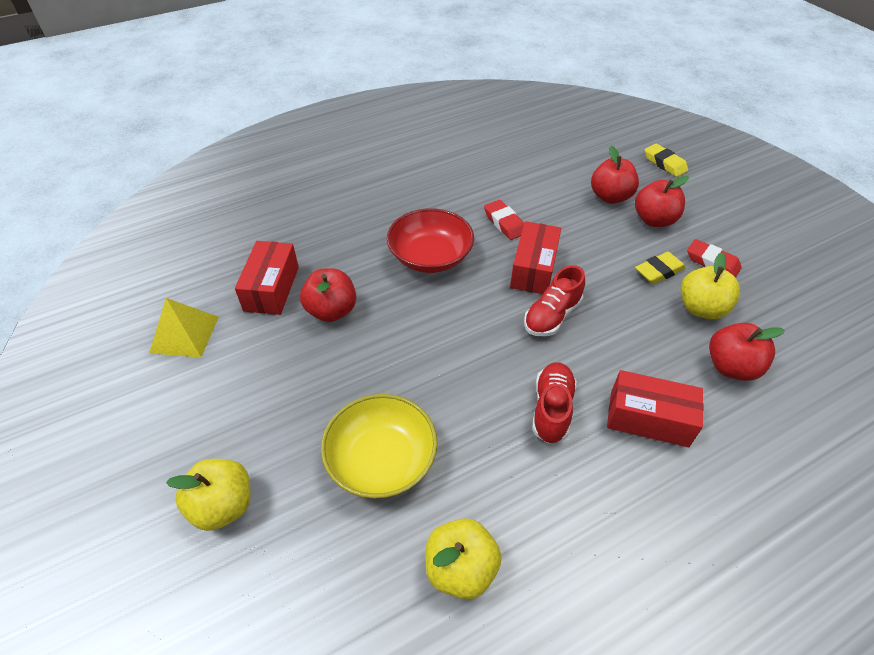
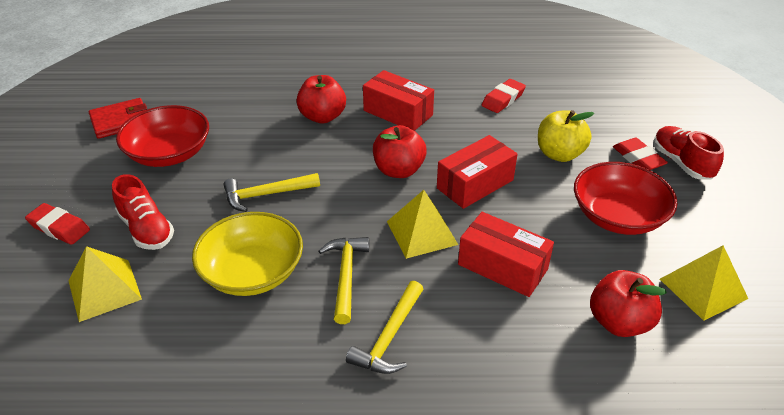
red apple: 4 -> 3
red bowl: 1 -> 2
red eraser: 2 -> 3
red wallet: 0 -> 1
yellow apple: 3 -> 1
yellow eraser: 2 -> 0
yellow hammer: 0 -> 3
yellow pyramid: 1 -> 3

